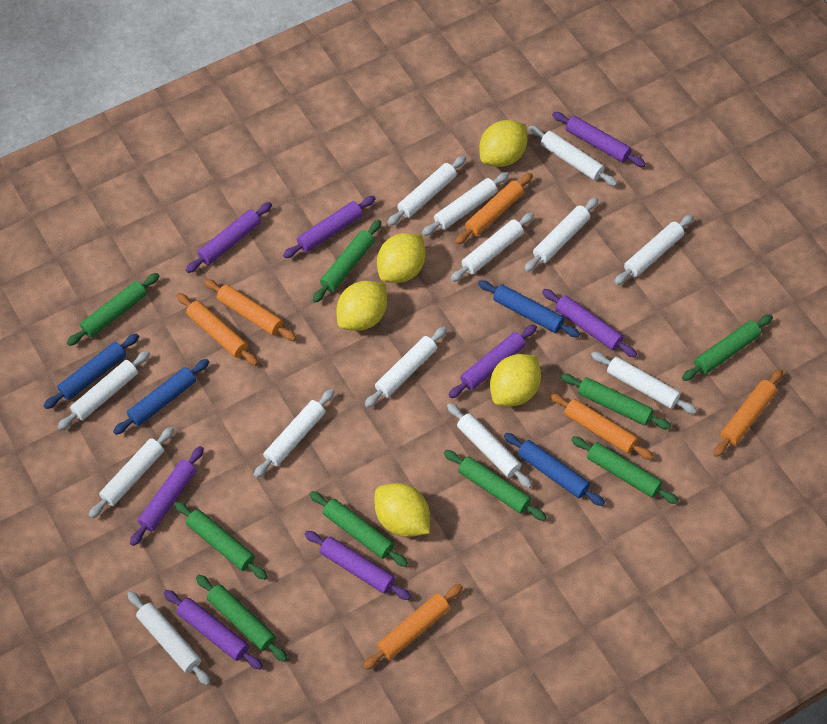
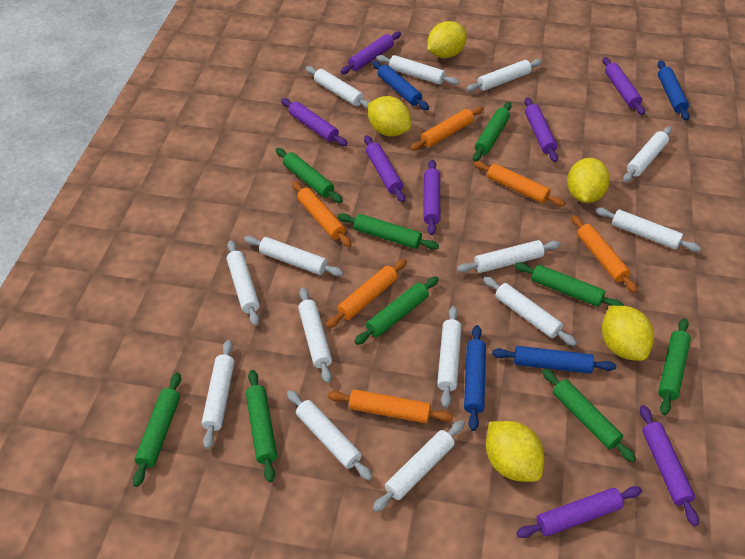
white rolling pin: 13 -> 14

